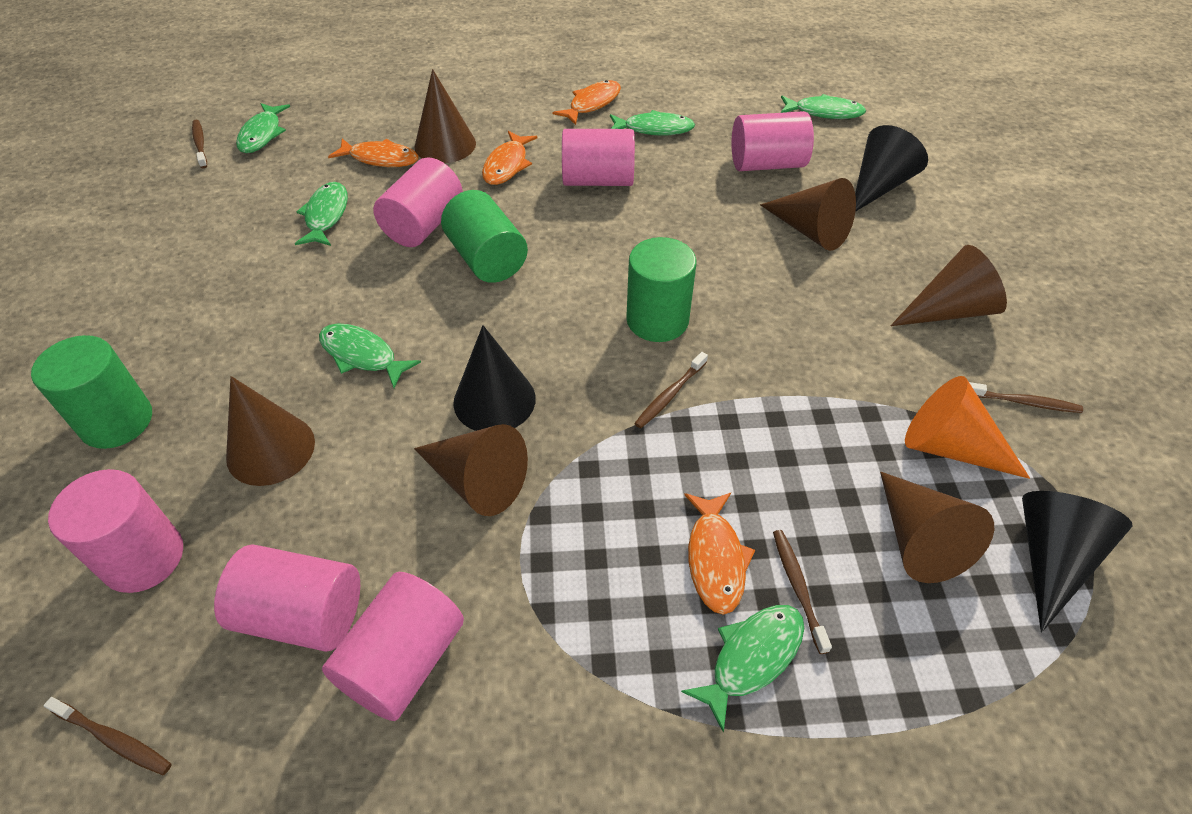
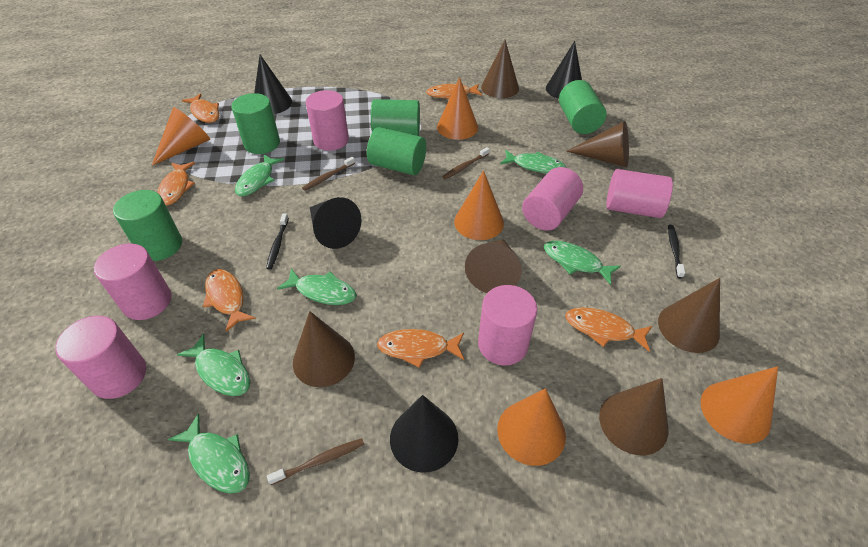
black cone: 3 -> 4
black toothbrush: 0 -> 2
brown toothbrush: 5 -> 3
green cylinder: 3 -> 5
orange cone: 1 -> 5
orange fish: 4 -> 6

